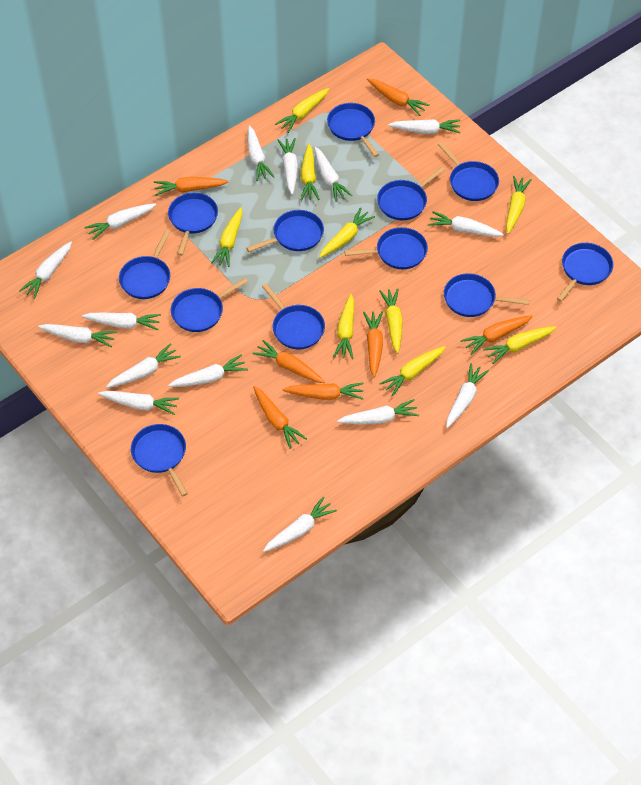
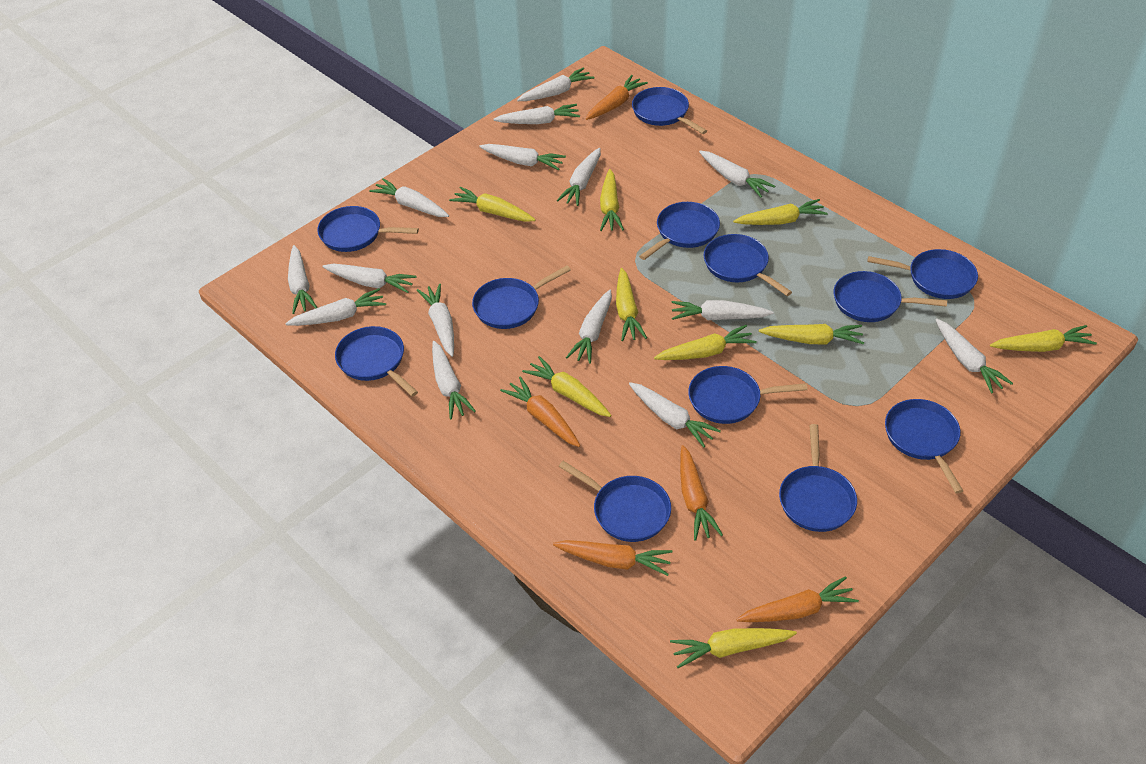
orange carrot: 7 -> 5

